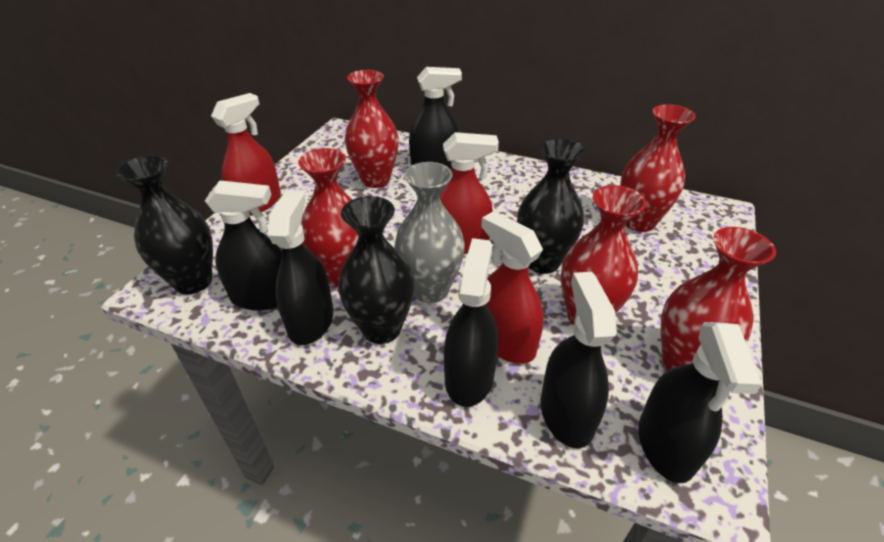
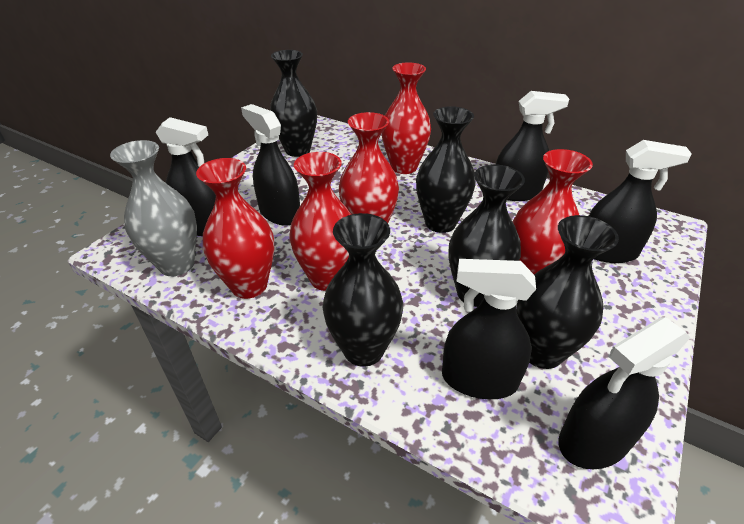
black vase: 3 -> 5
red spray bottle: 3 -> 0

